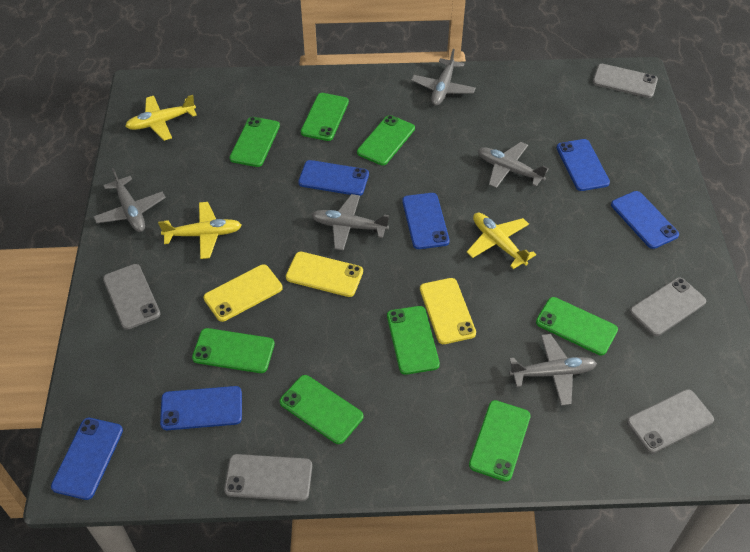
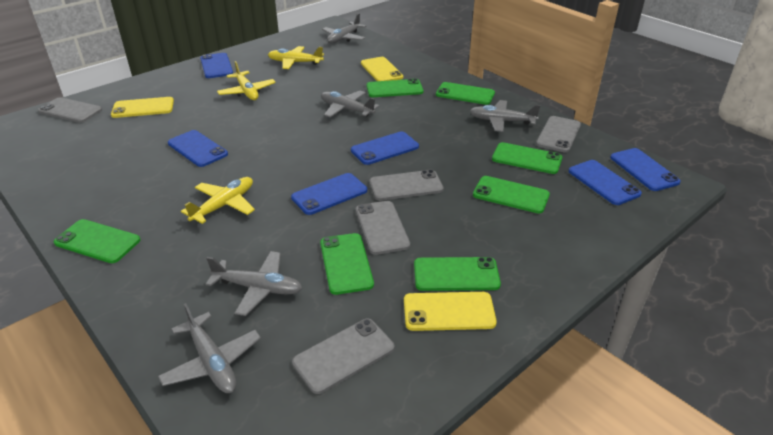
green phone: 8 -> 7

